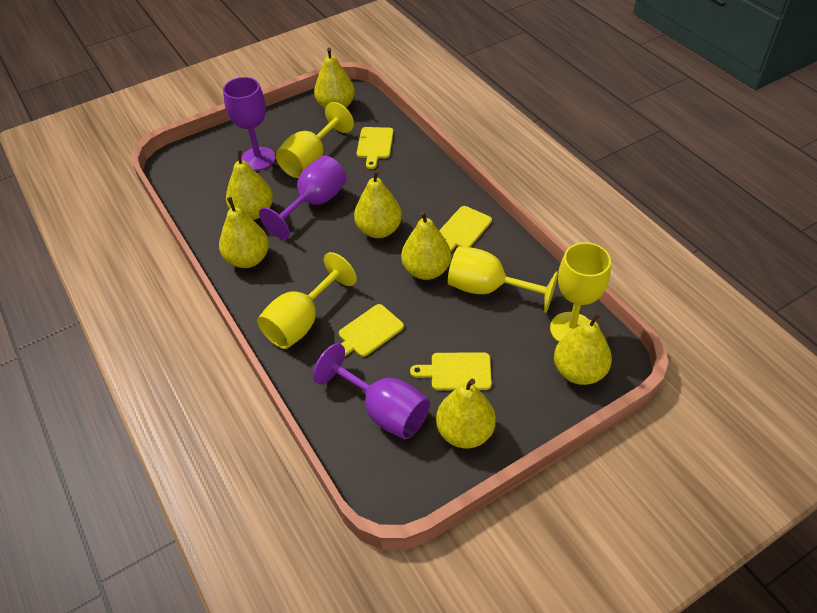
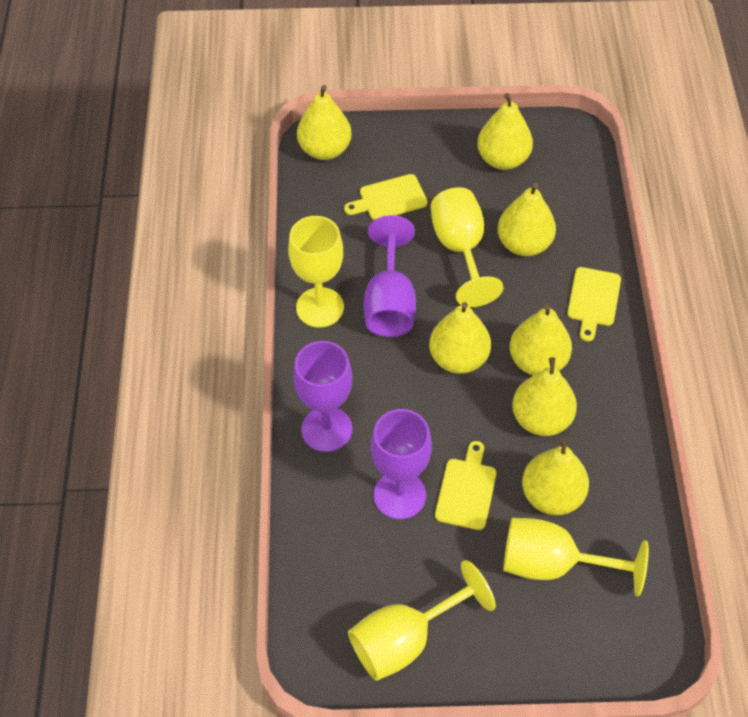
yellow cutting board: 4 -> 3

